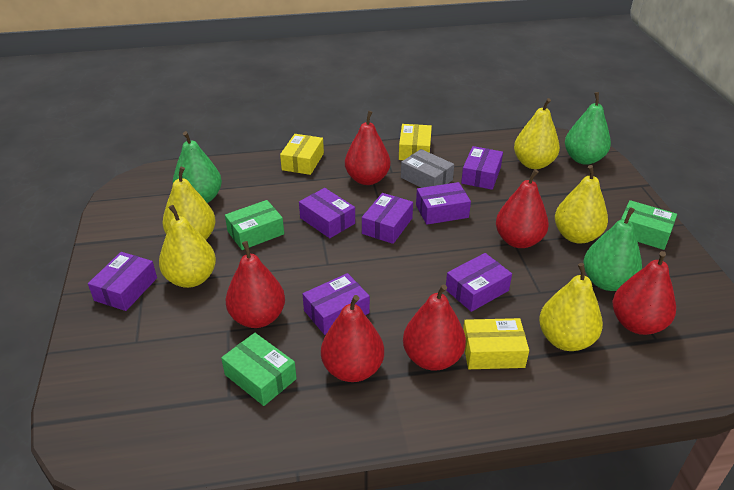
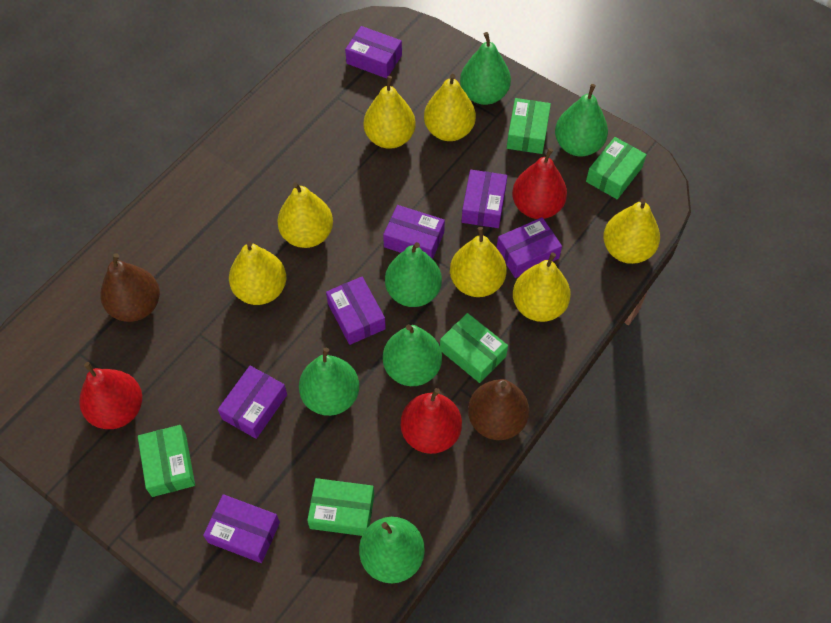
brown pear: 0 -> 2
green box: 3 -> 5
green pear: 3 -> 6
grey box: 1 -> 0
red pear: 6 -> 3
yellow box: 3 -> 0
yellow pear: 5 -> 7

